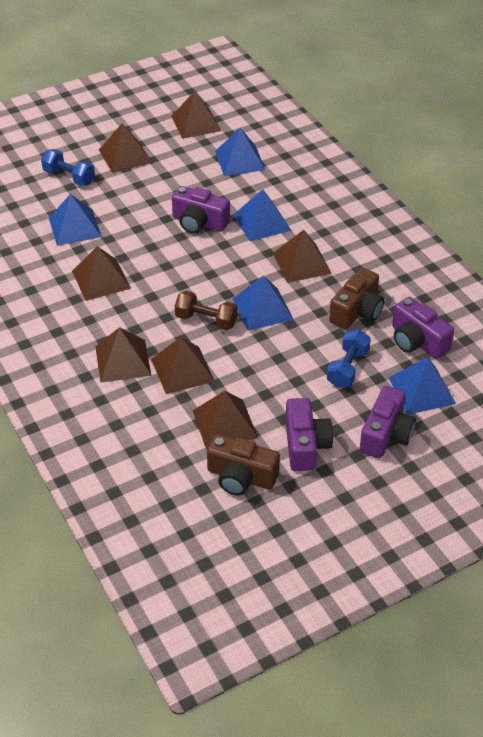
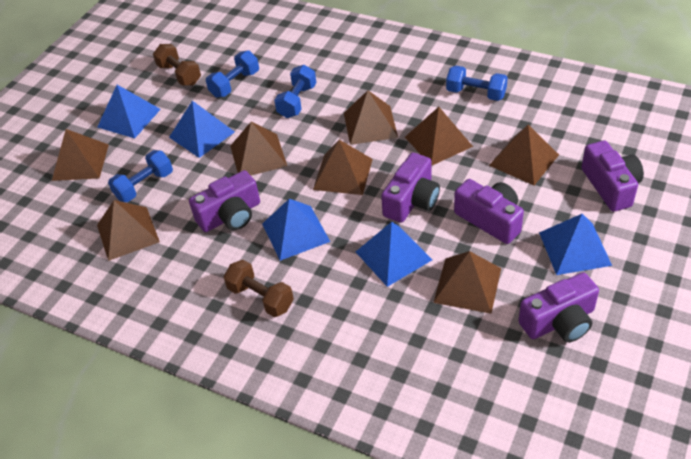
blue dumbbell: 2 -> 4
brown camera: 2 -> 0
brown dumbbell: 1 -> 2
brown pyramid: 7 -> 8
purple camera: 4 -> 5

